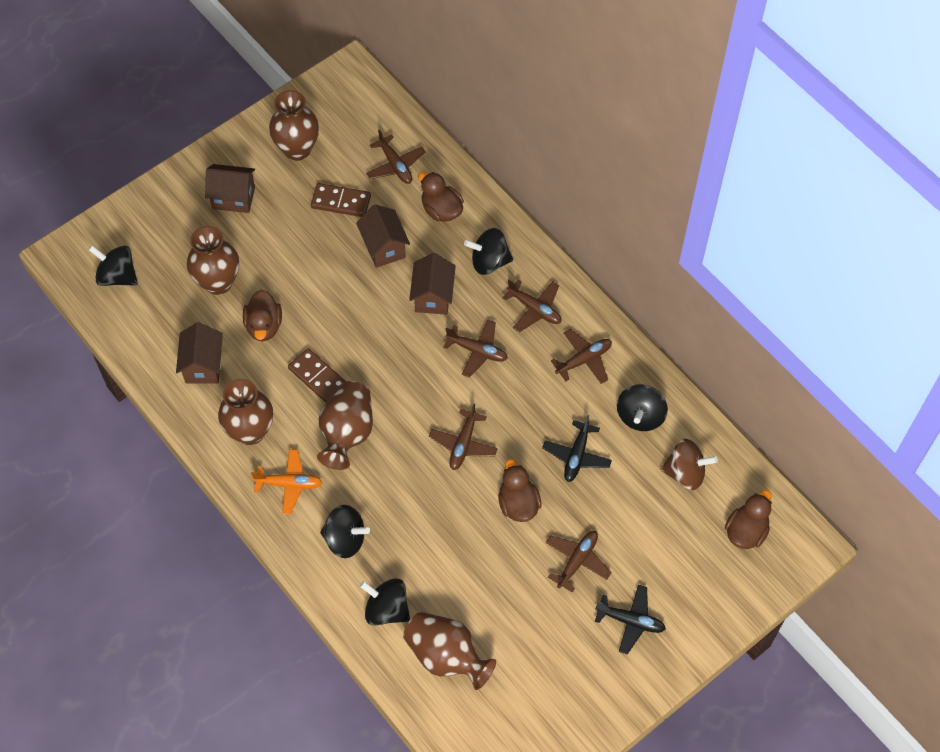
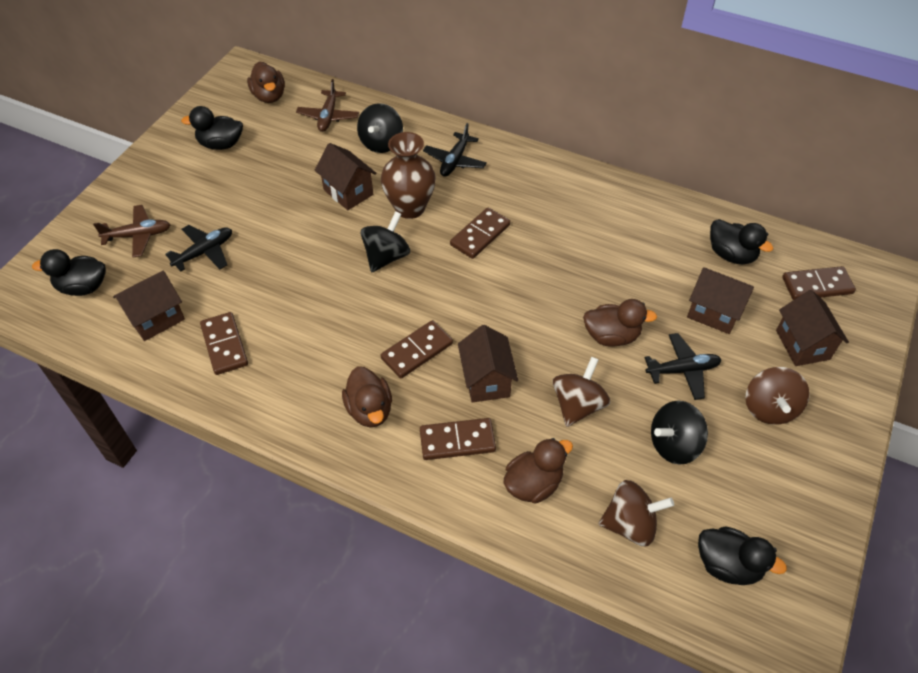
black duck: 0 -> 4
black plane: 2 -> 3
black spinning top: 5 -> 3
brown domino: 2 -> 5
brown house: 4 -> 5
brown plane: 6 -> 2
brown spinning top: 1 -> 3
brown vase: 5 -> 1
orange plane: 1 -> 0

